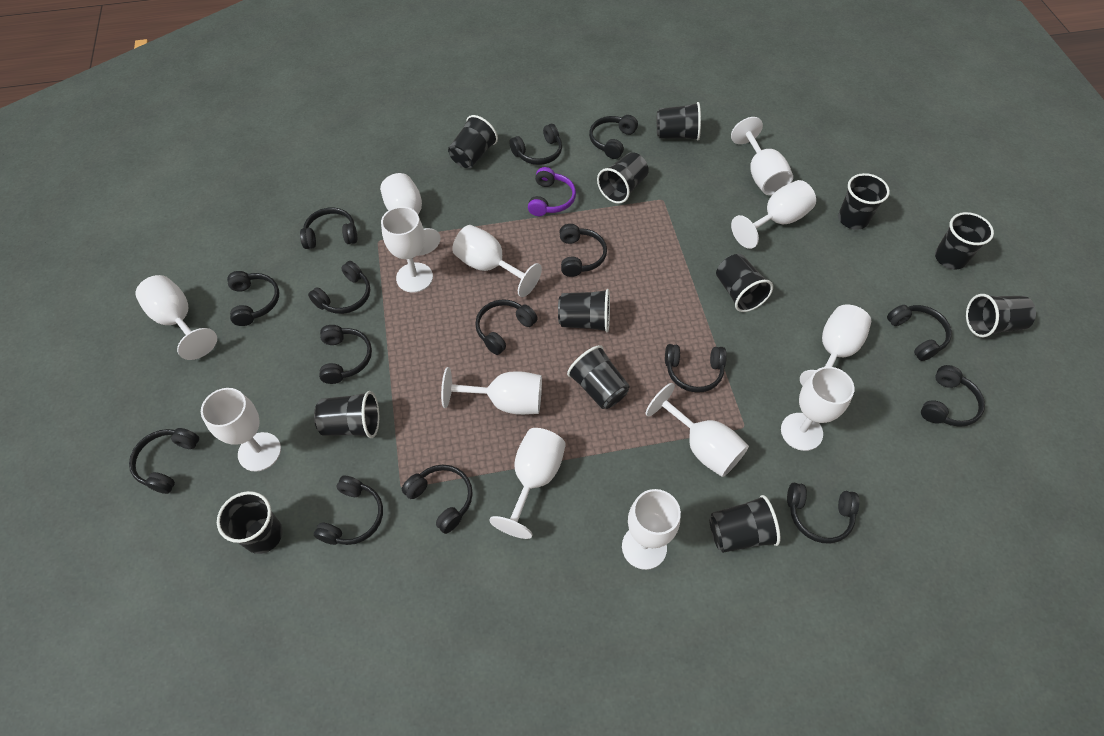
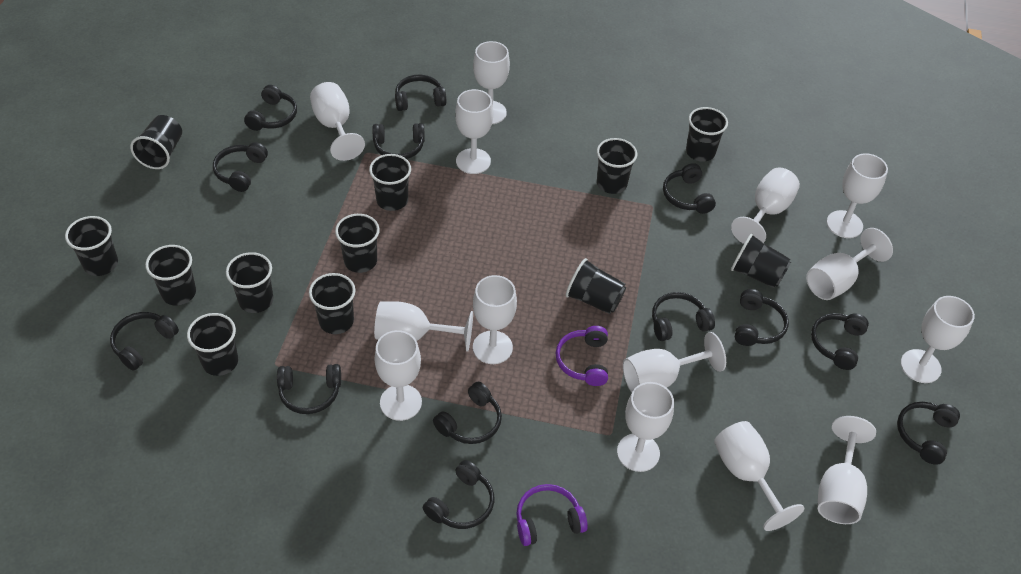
black headphones: 15 -> 13
purple headphones: 1 -> 2
white goblet: 13 -> 14

